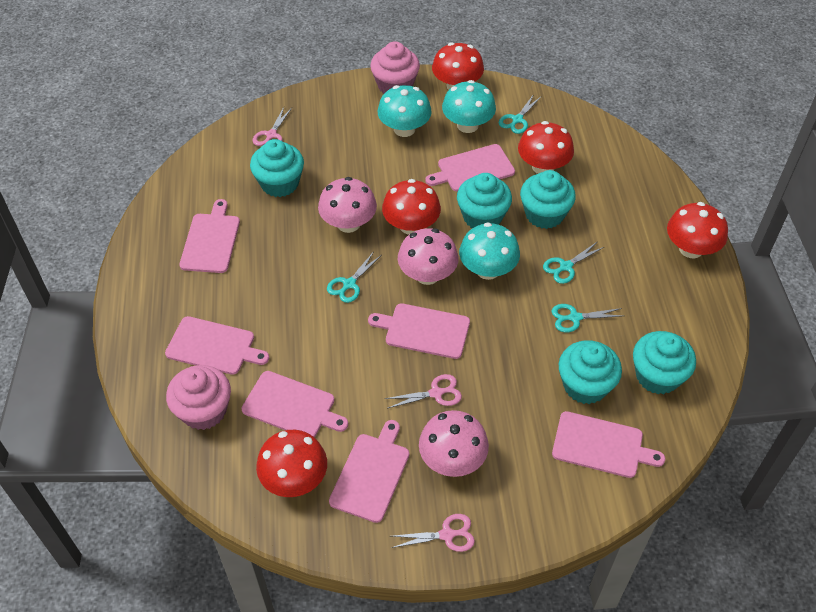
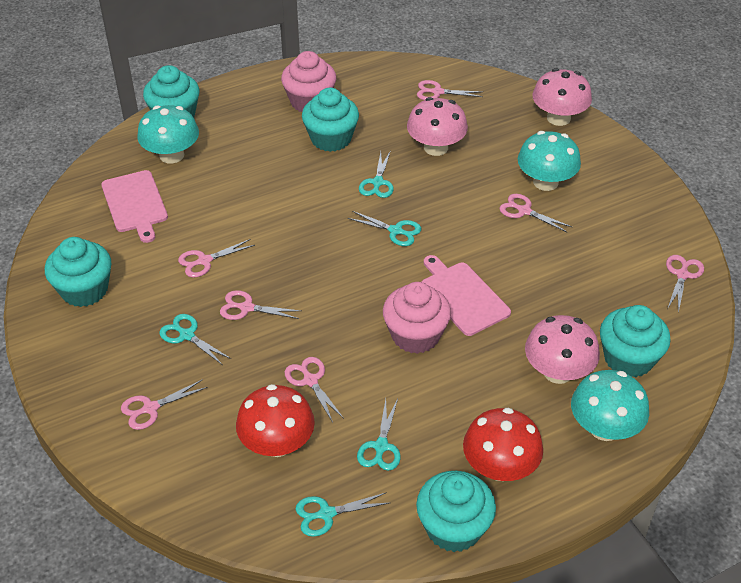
pink cutting board: 7 -> 2
pink scissors: 3 -> 7
red mushroom: 5 -> 2
turquoise scissors: 4 -> 5

